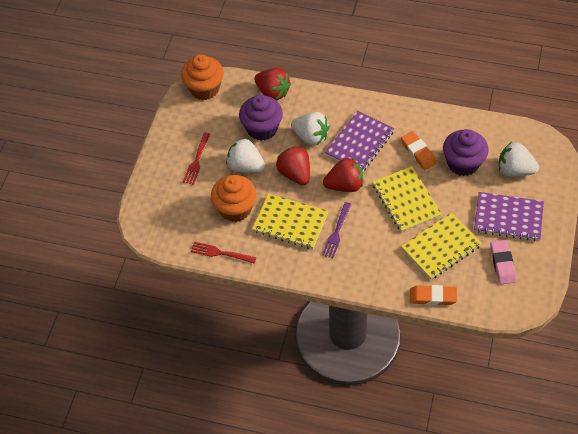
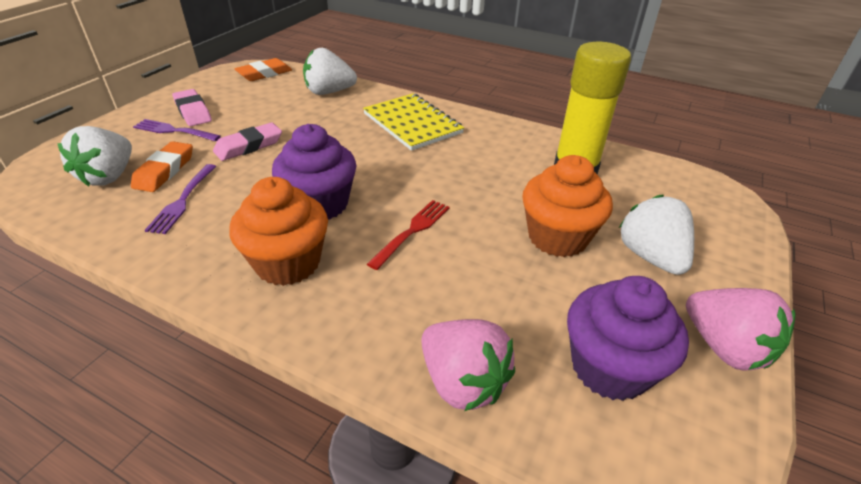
pink eraser: 1 -> 2
pink strawberry: 0 -> 2
purple fork: 1 -> 2
purple notebook: 2 -> 0
red fork: 2 -> 1
red strawberry: 3 -> 0
yellow glue stick: 0 -> 1
yellow notebook: 3 -> 1

